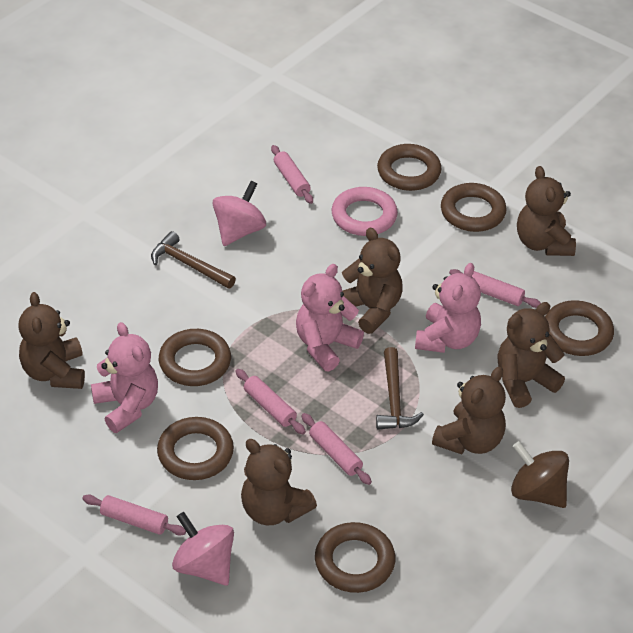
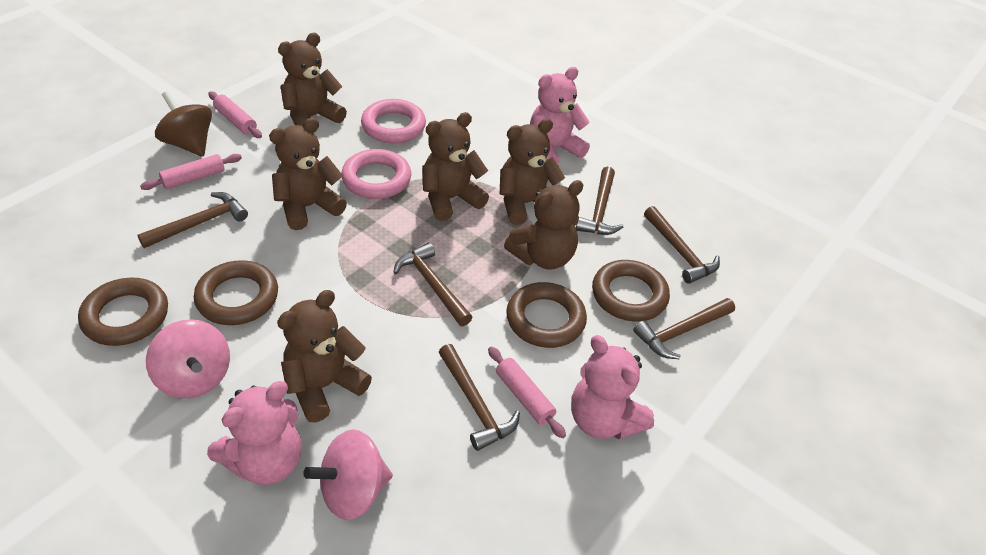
brown hammer: 2 -> 6
brown ring: 6 -> 4
pink ring: 1 -> 2
pink rolling pin: 5 -> 3

